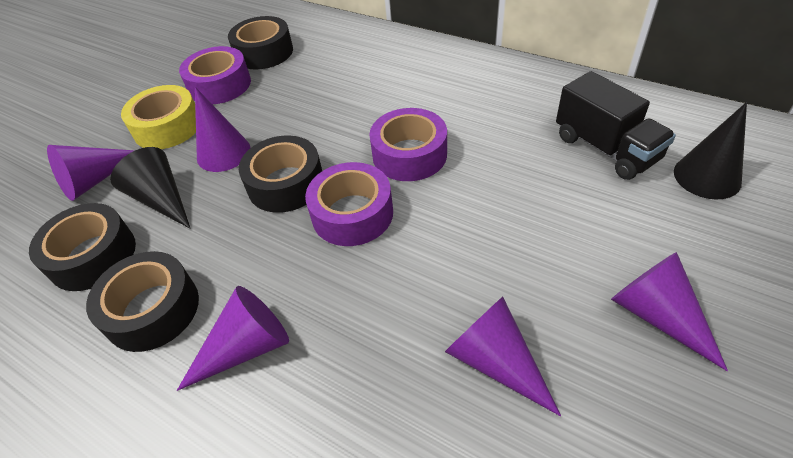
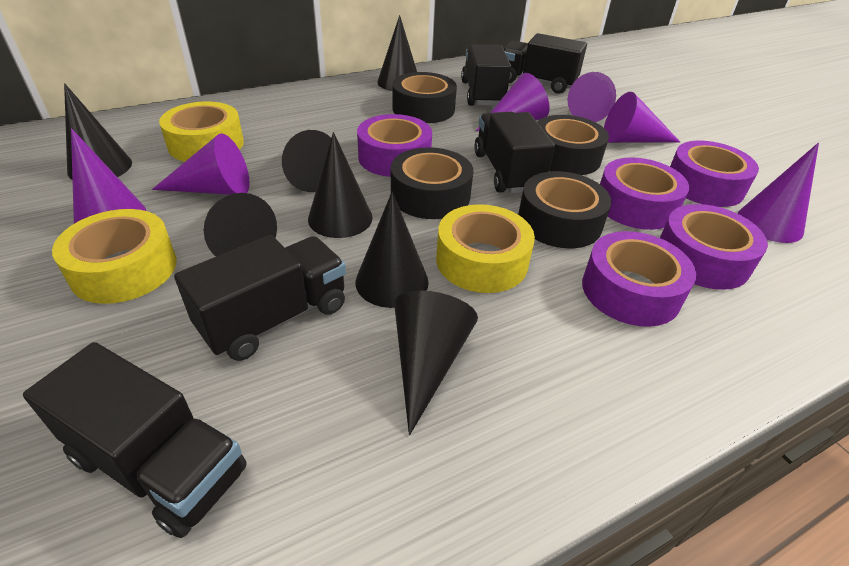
black cone: 2 -> 7
black truck: 1 -> 5
purple cone: 5 -> 6
purple tape: 3 -> 5
yellow tape: 1 -> 3

